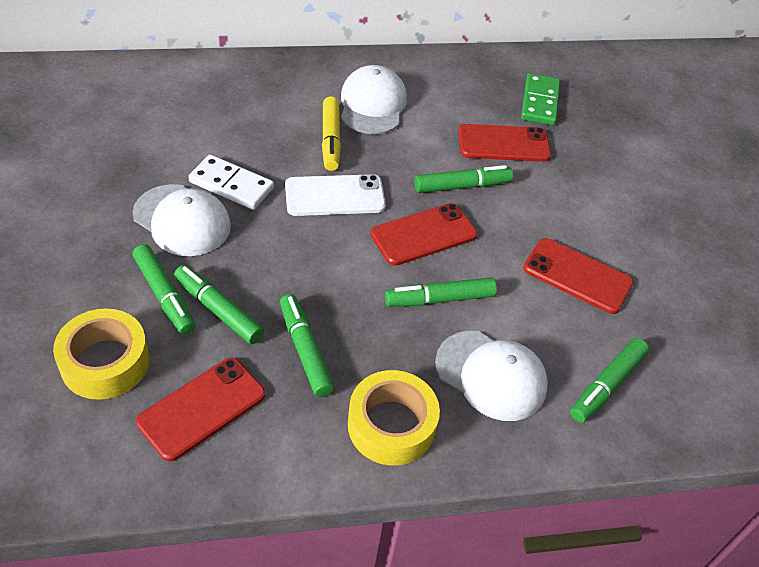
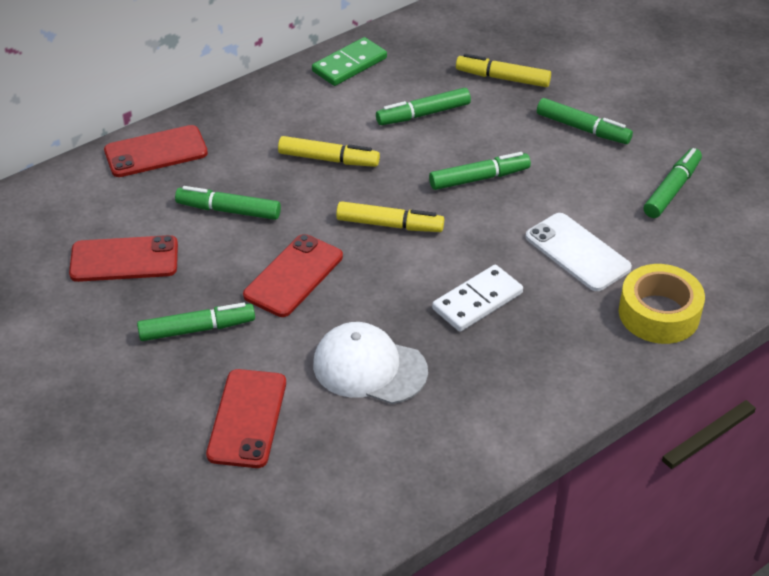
white cap: 3 -> 1
yellow marker: 1 -> 3
yellow tape: 2 -> 1

